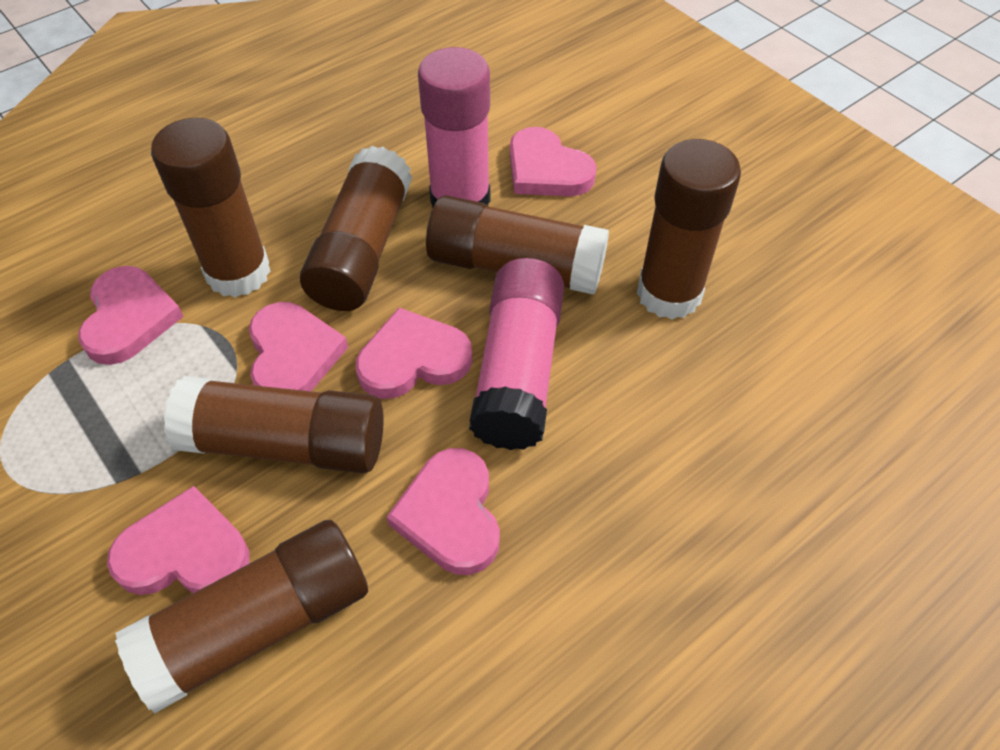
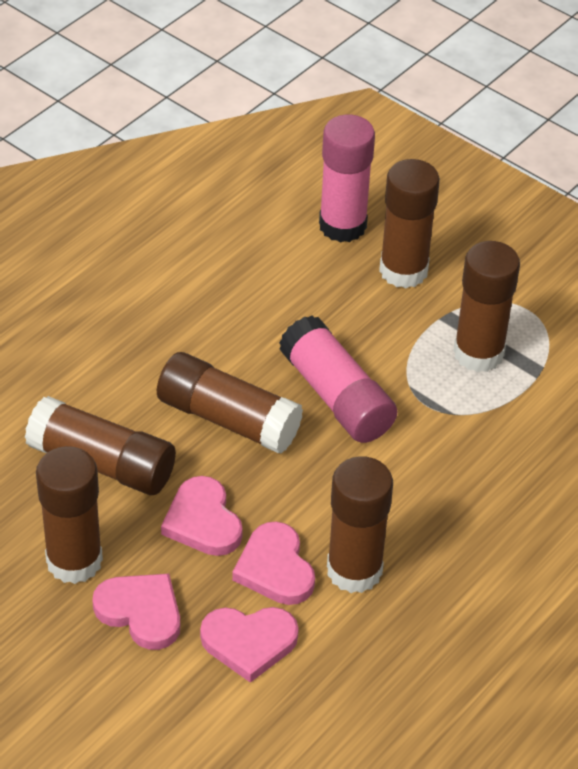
pink heart: 6 -> 4

